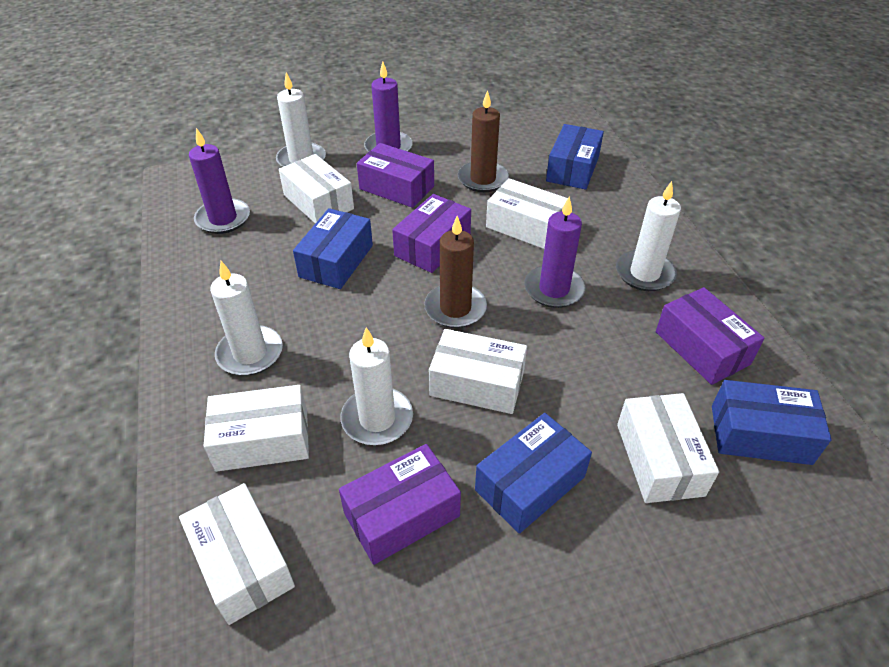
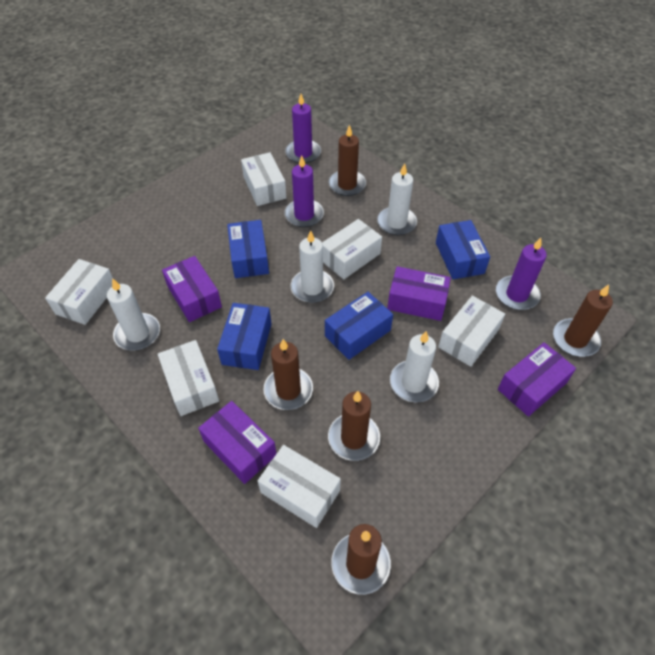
brown candle: 2 -> 5

